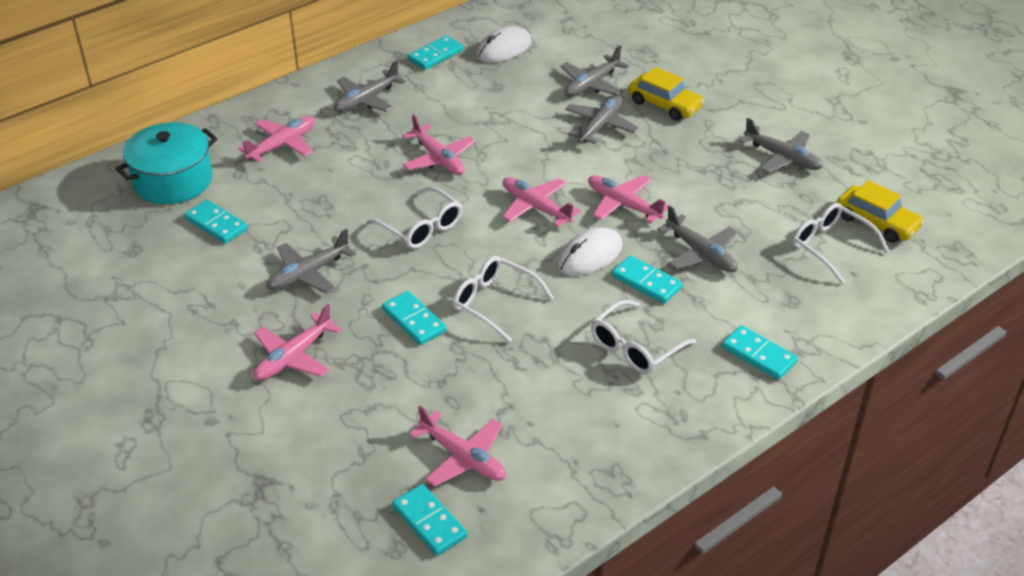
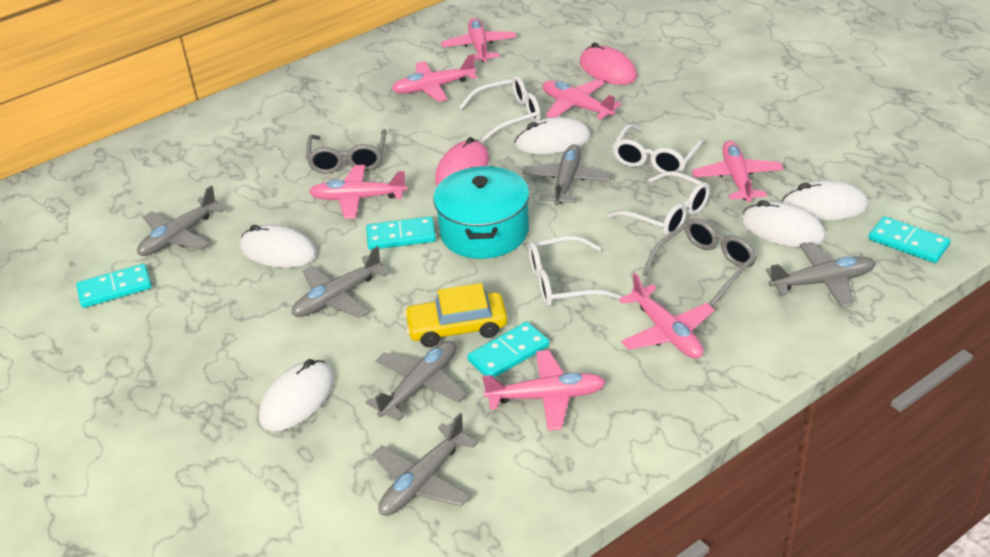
grey glasses: 0 -> 2
pink mouse: 0 -> 2
pink plane: 6 -> 7
turquoise domino: 6 -> 4
white mouse: 2 -> 5
yellow car: 2 -> 1

